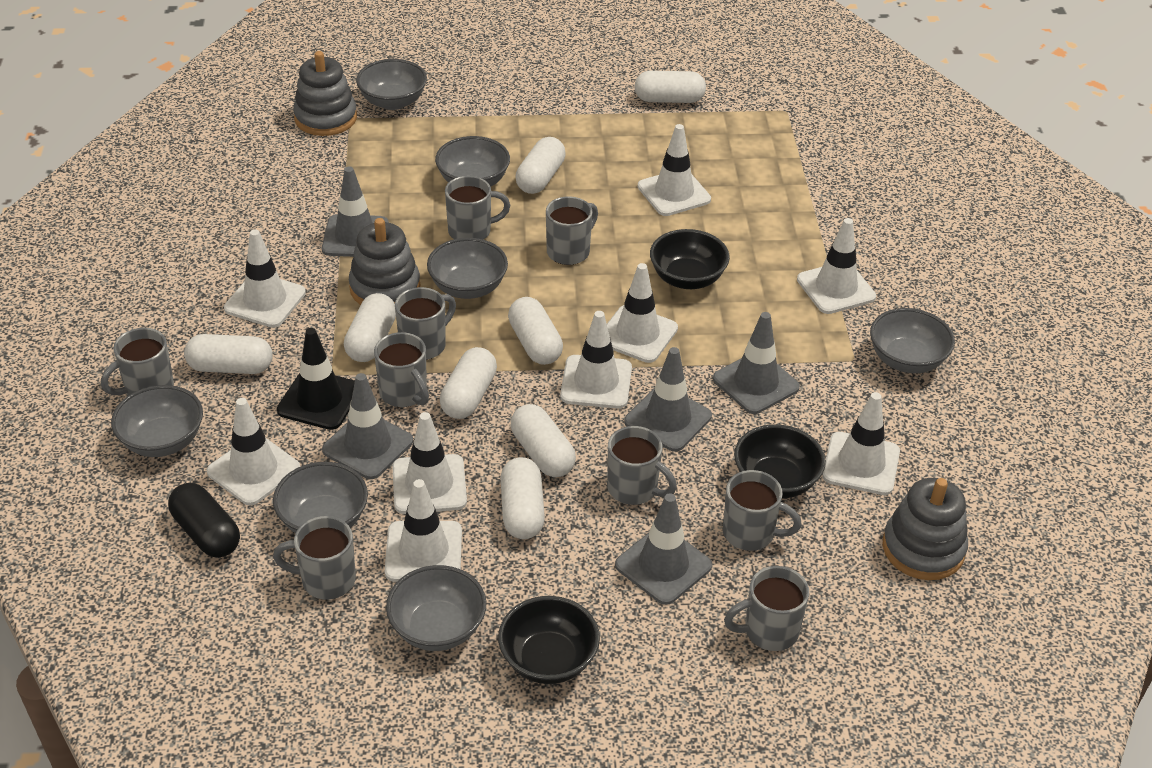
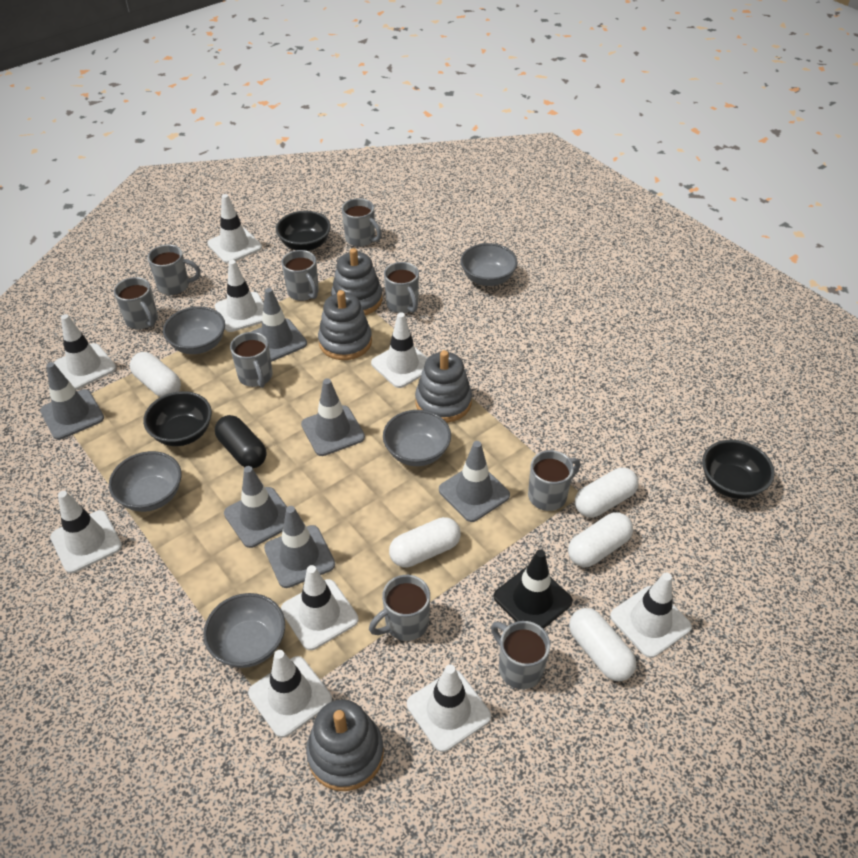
grey bowl: 7 -> 5
grey stacking toy: 3 -> 4
grey traffic cone: 5 -> 6
white capsule: 8 -> 5

